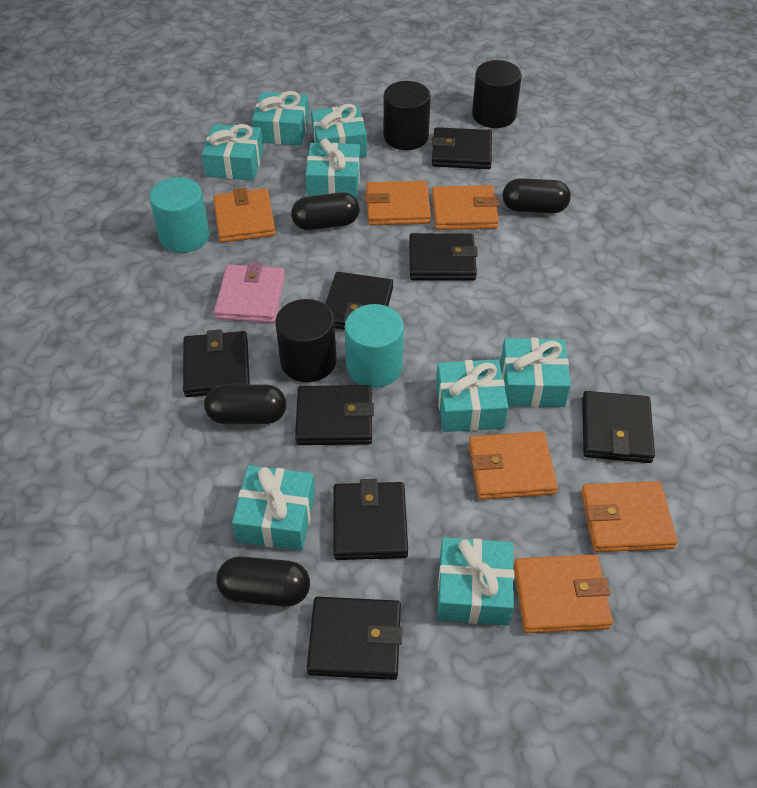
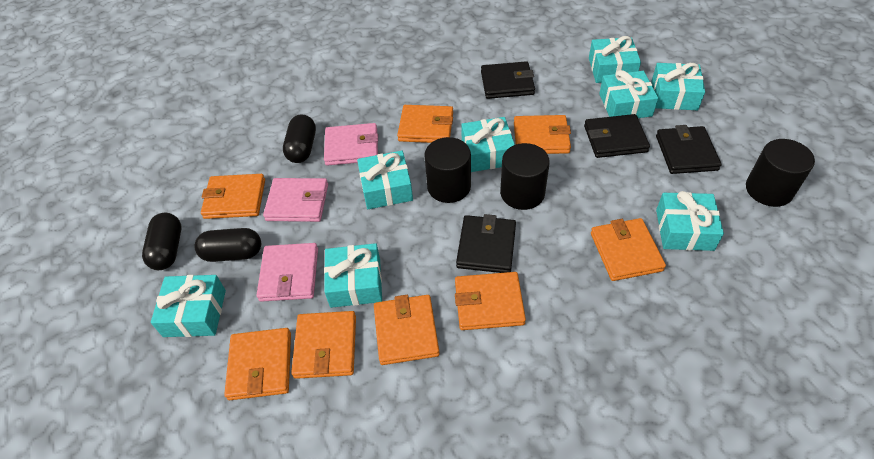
black capsule: 4 -> 3
black wallet: 8 -> 4
orange wallet: 6 -> 8
pink wallet: 1 -> 3
turquoise cylinder: 2 -> 0

